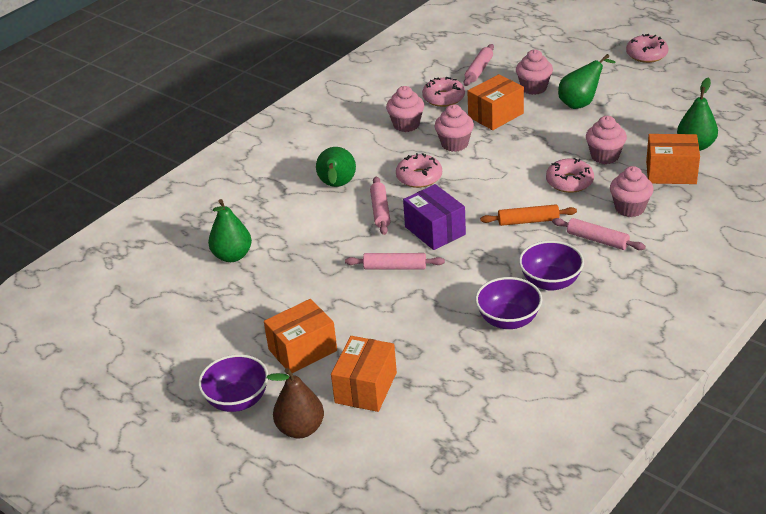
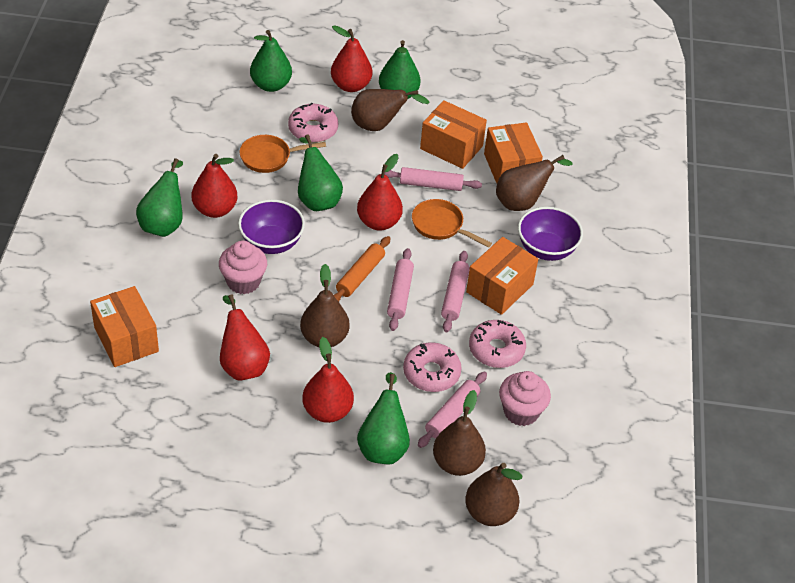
brown pear: 1 -> 5
green pear: 4 -> 5
orange pan: 0 -> 2
pink cupcake: 5 -> 2
pink donut: 4 -> 3
purple bowl: 3 -> 2
purple box: 1 -> 0
red pear: 0 -> 5

